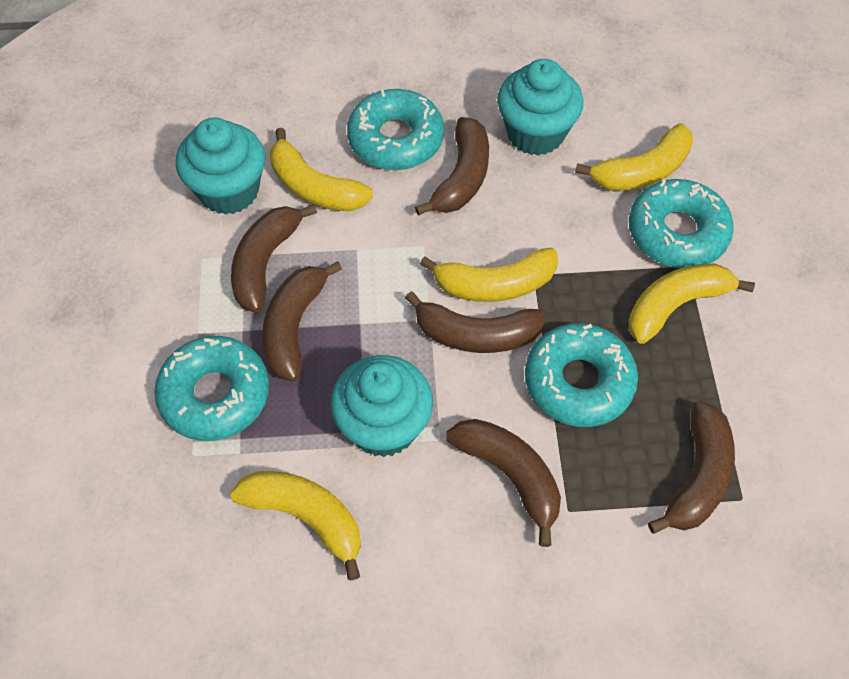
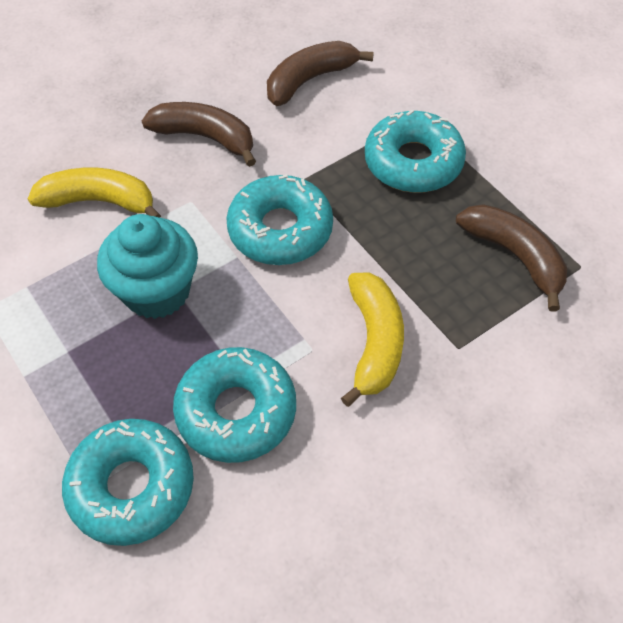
brown banana: 6 -> 3
turquoise cupcake: 3 -> 1
yellow banana: 5 -> 2

